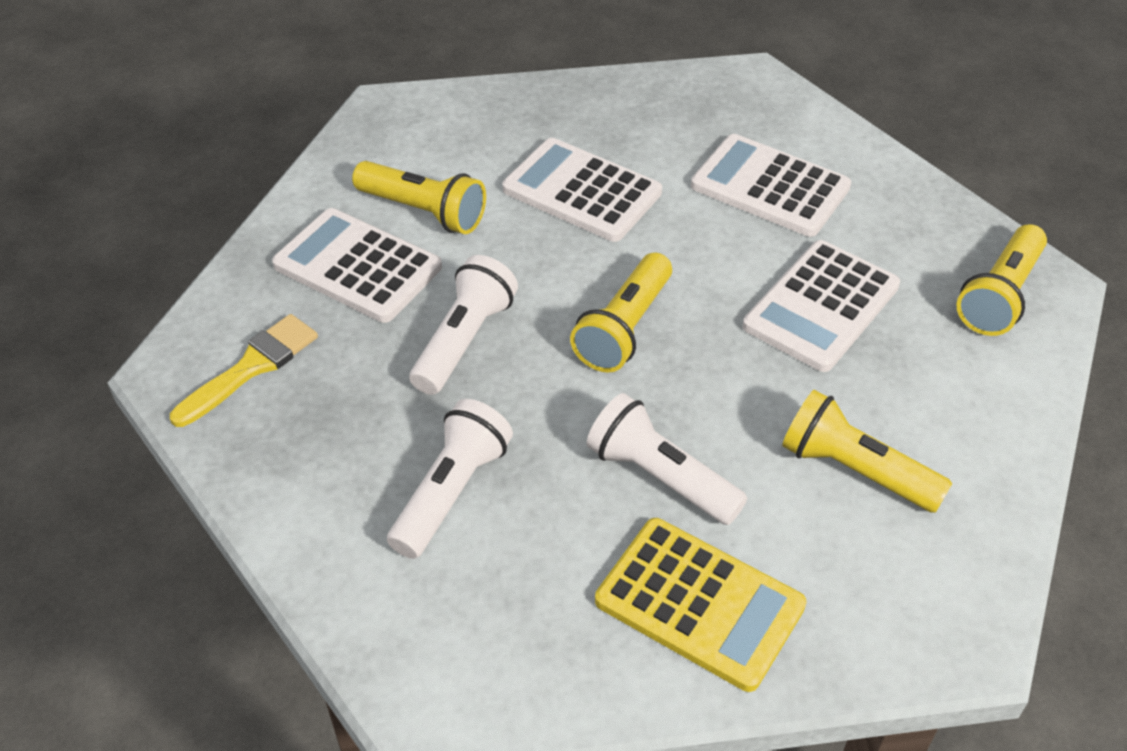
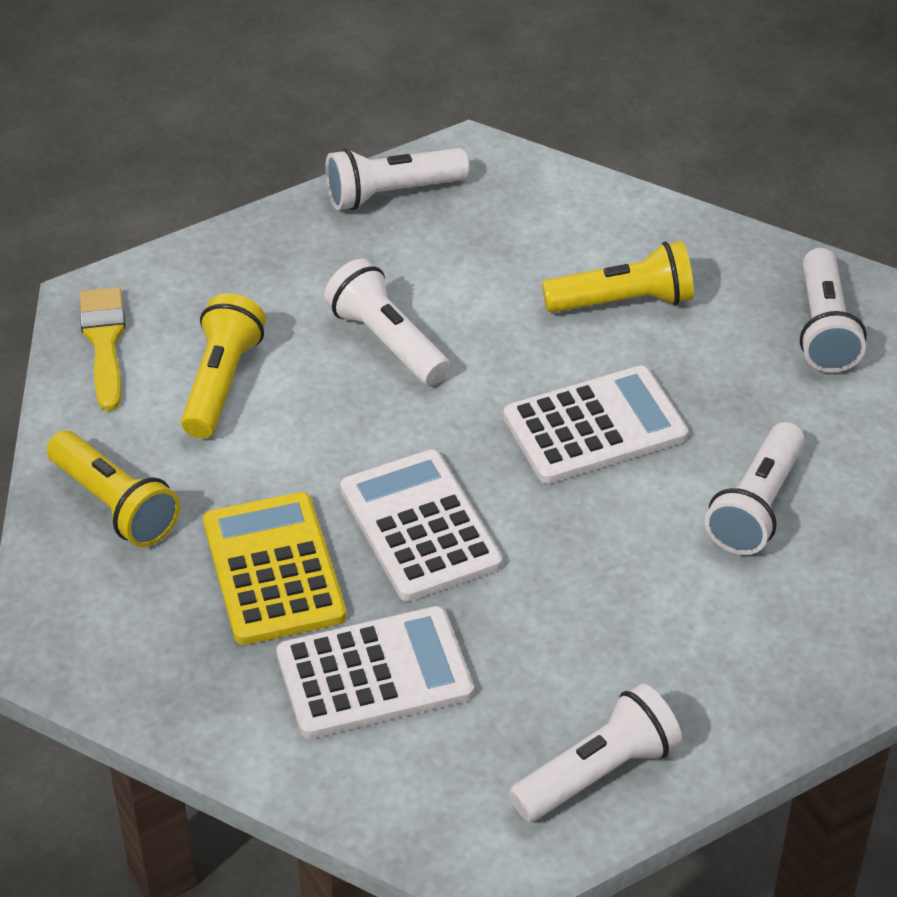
white calculator: 4 -> 3
white flashlight: 3 -> 5
yellow flashlight: 4 -> 3

